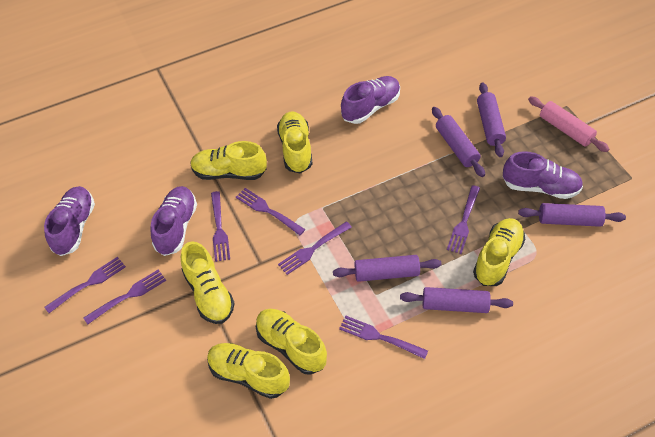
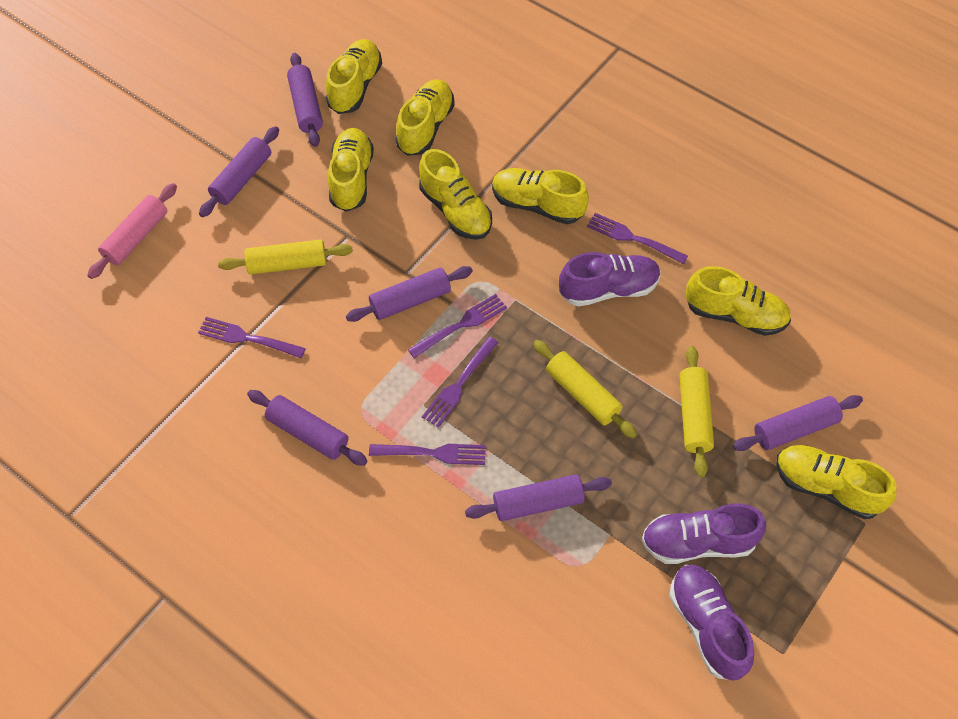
purple fork: 7 -> 5
purple rolling pin: 5 -> 6
purple shoe: 4 -> 3
yellow rolling pin: 0 -> 3
yellow shoe: 6 -> 7

